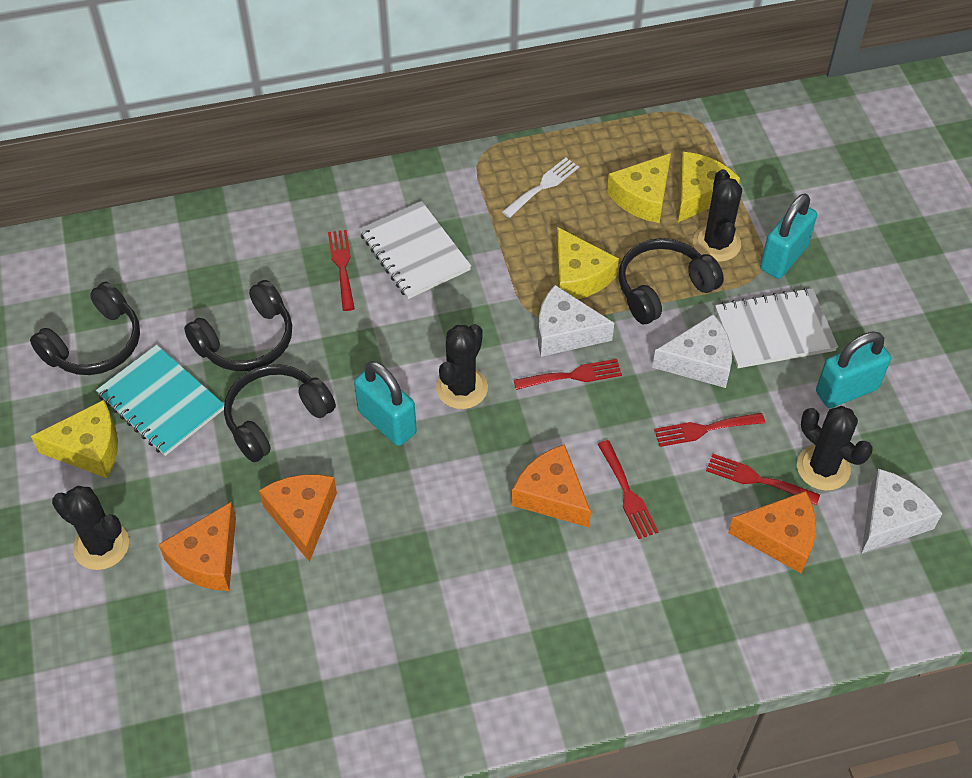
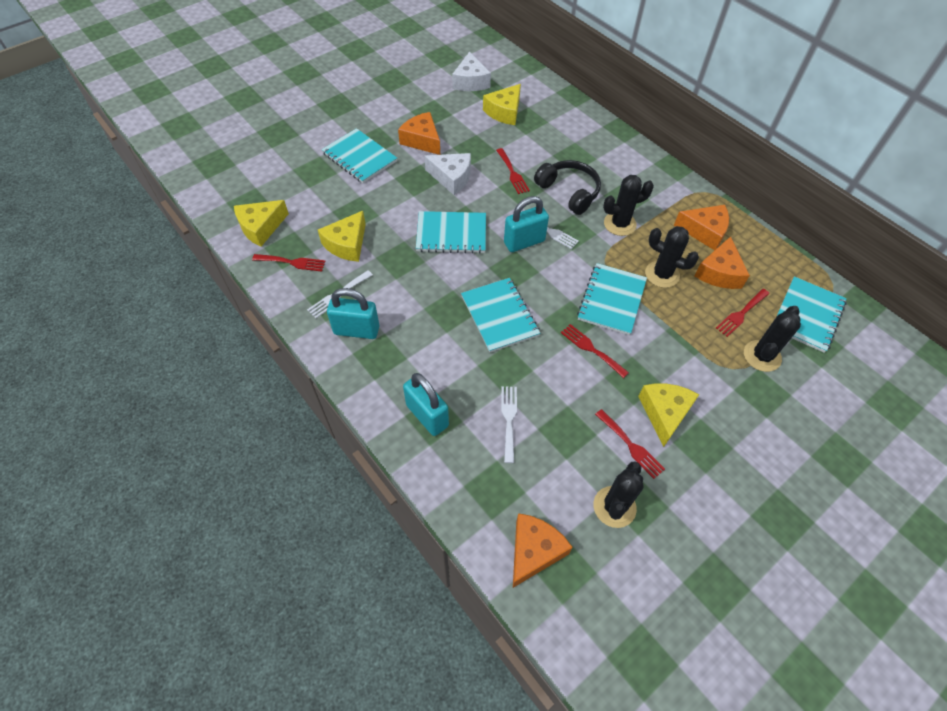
black headphones: 4 -> 1
turquoise notebook: 1 -> 5
white cheese: 3 -> 2
white fork: 1 -> 3
white notebook: 2 -> 0

